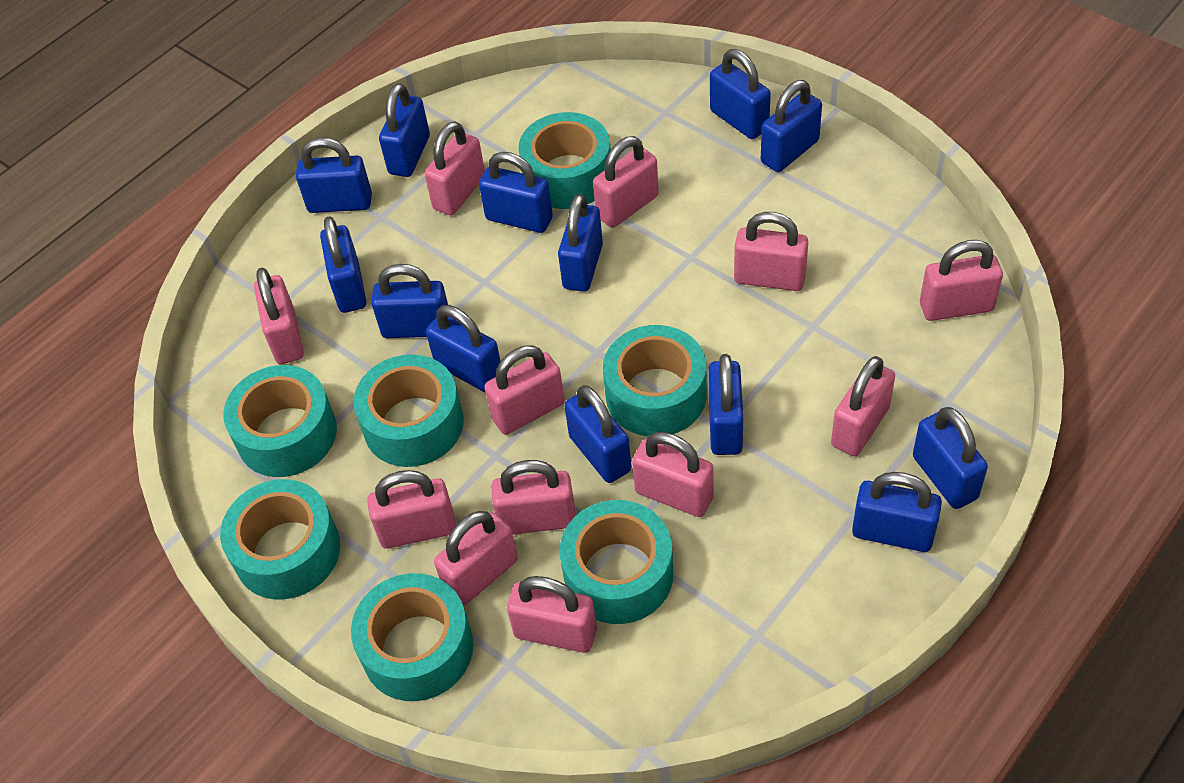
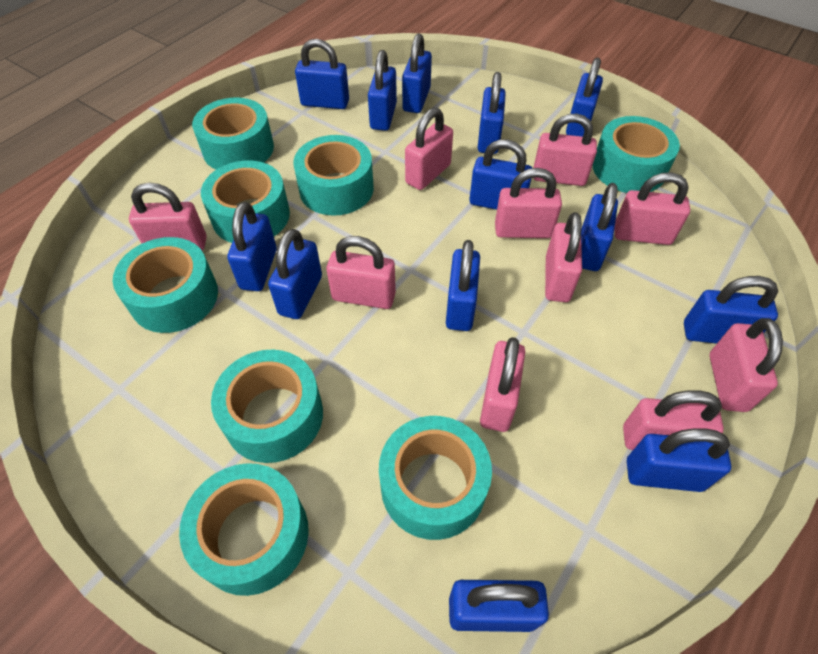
pink padlock: 12 -> 10
turquoise tape: 7 -> 8

